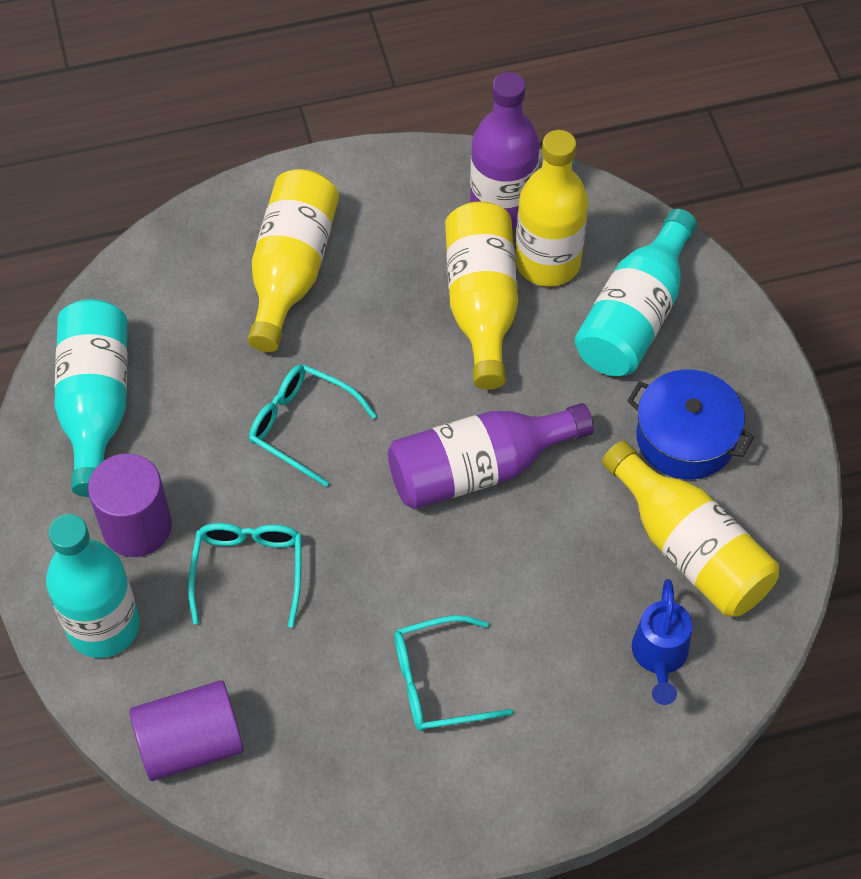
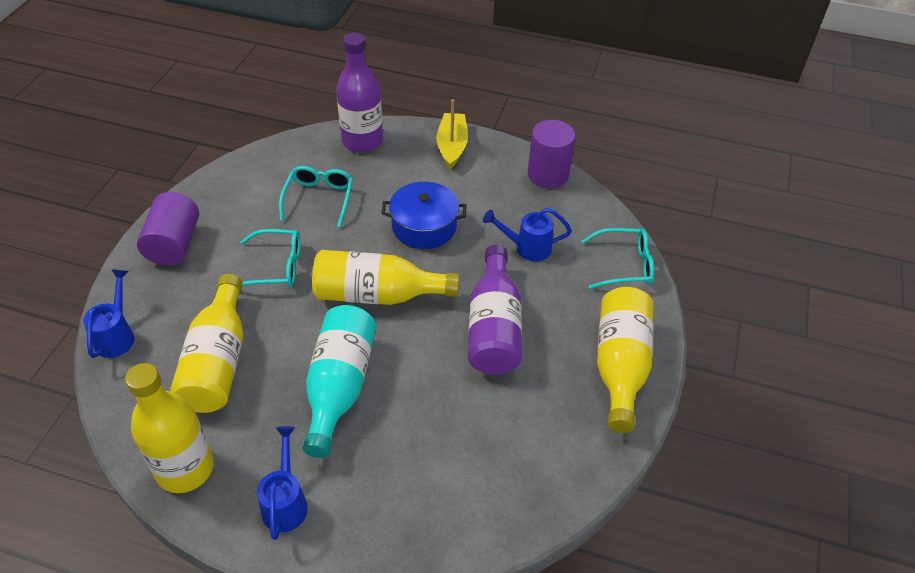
blue watering can: 1 -> 3
turquoise bottle: 3 -> 1
yellow boat: 0 -> 1

